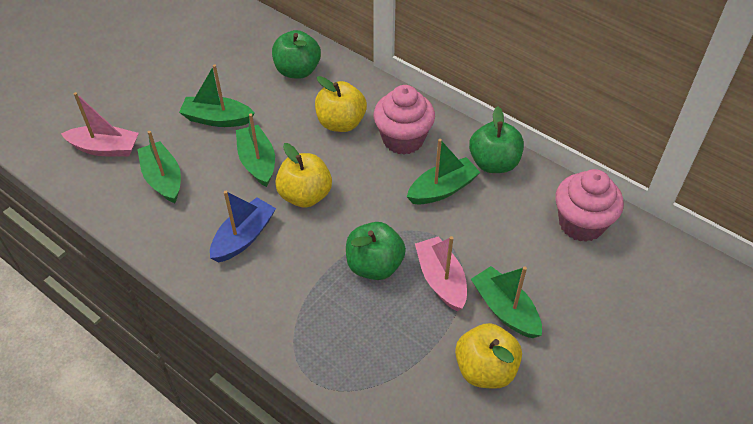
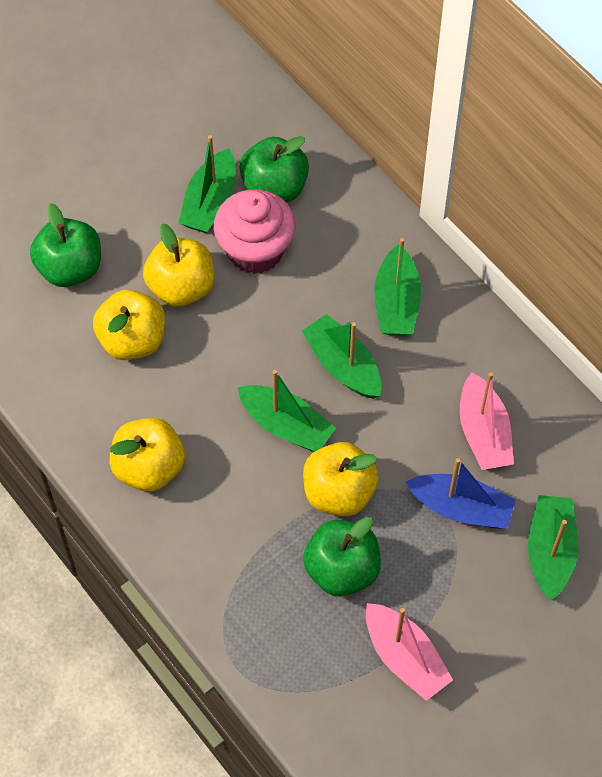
pink cupcake: 2 -> 1
yellow apple: 3 -> 4

